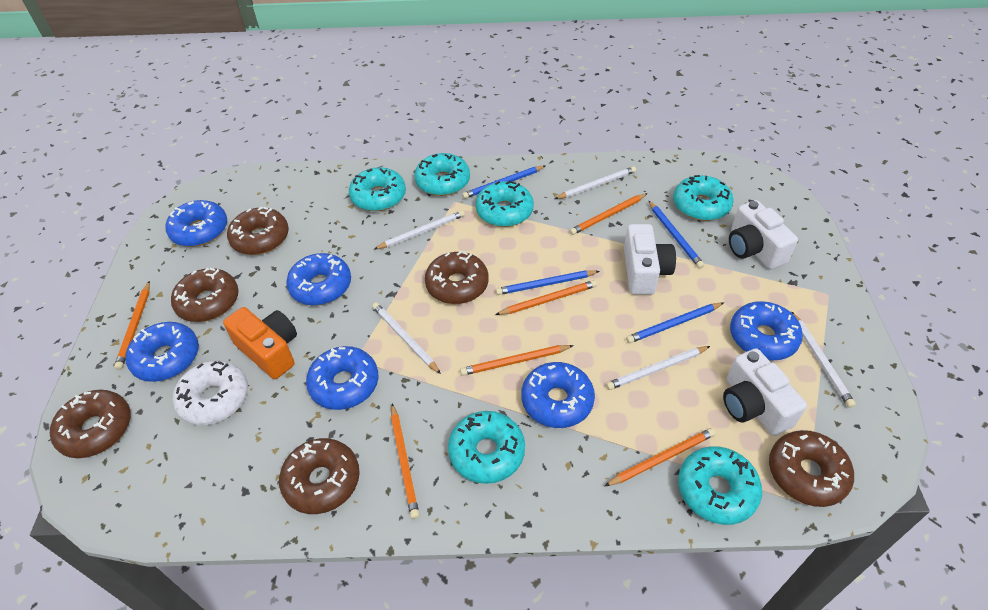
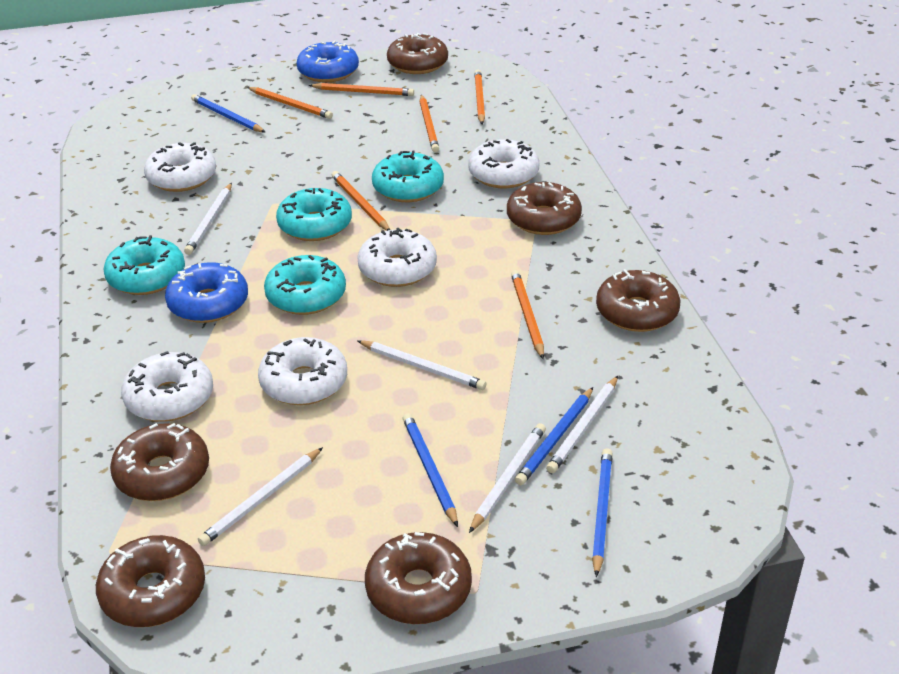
blue donut: 6 -> 2
orange camera: 1 -> 0
turquoise donut: 6 -> 4
white camera: 3 -> 0
white donut: 1 -> 5

